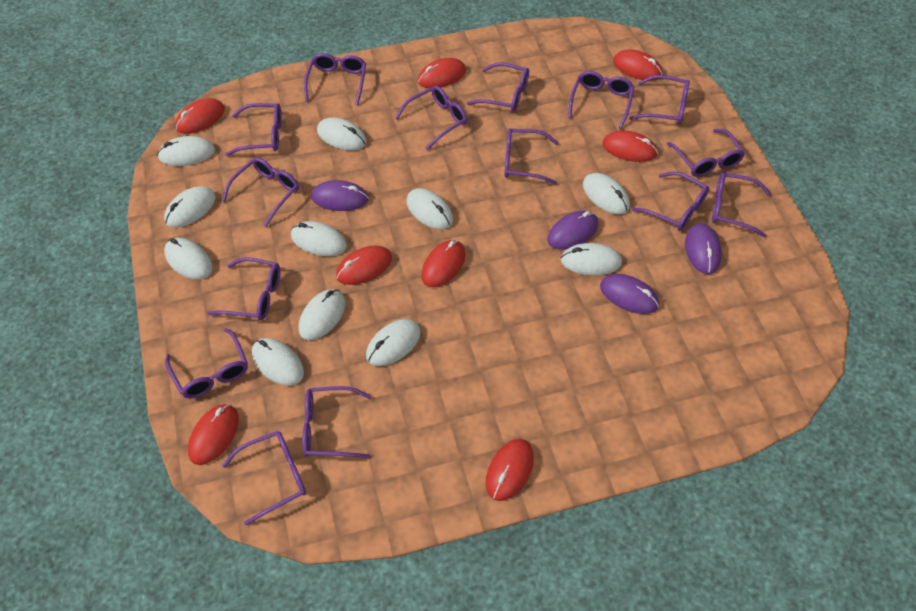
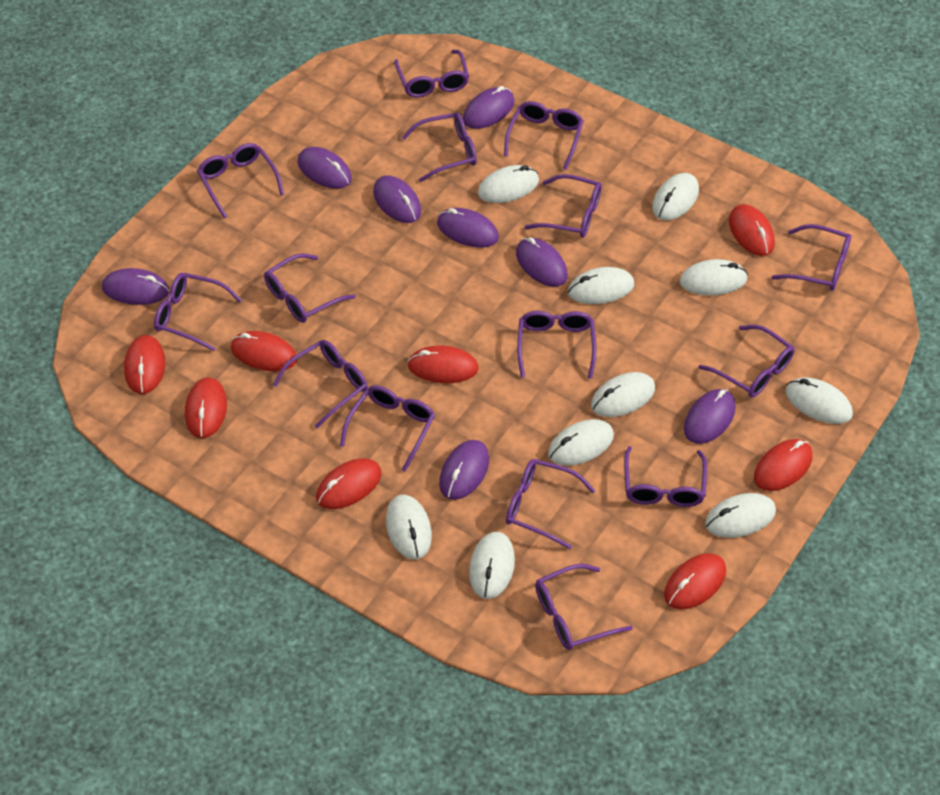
purple mouse: 4 -> 8
white mouse: 11 -> 10

